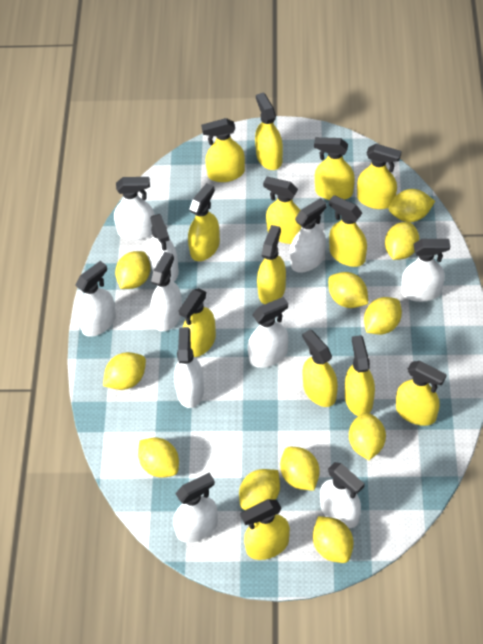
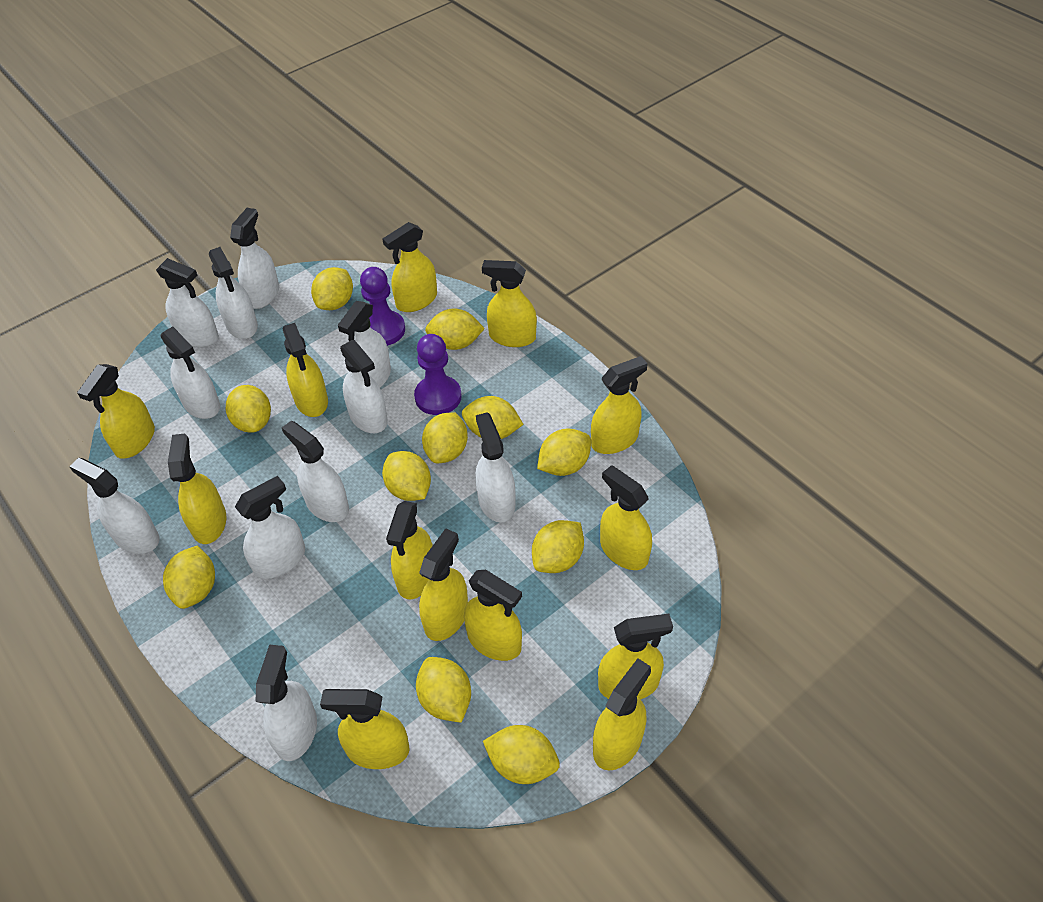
purple pawn: 0 -> 2
white spray bottle: 10 -> 11

